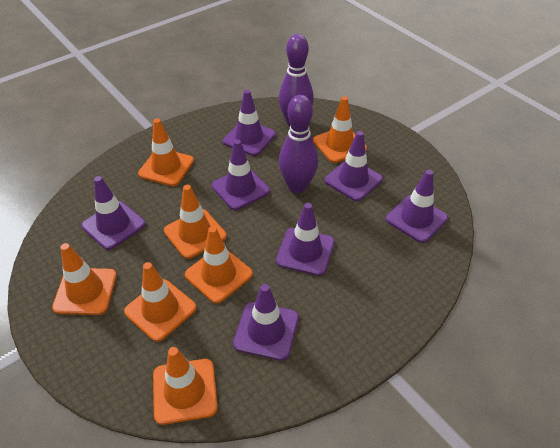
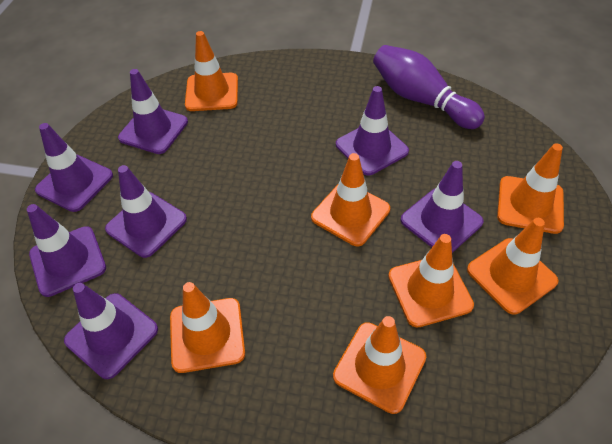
purple bowling pin: 2 -> 1

